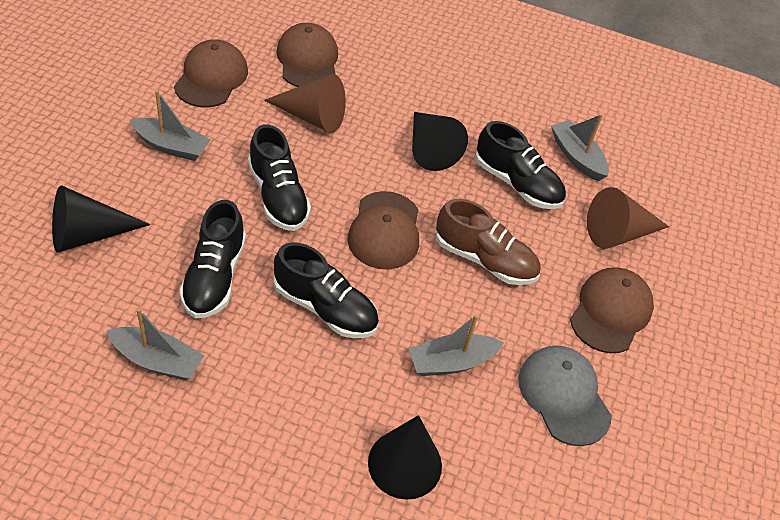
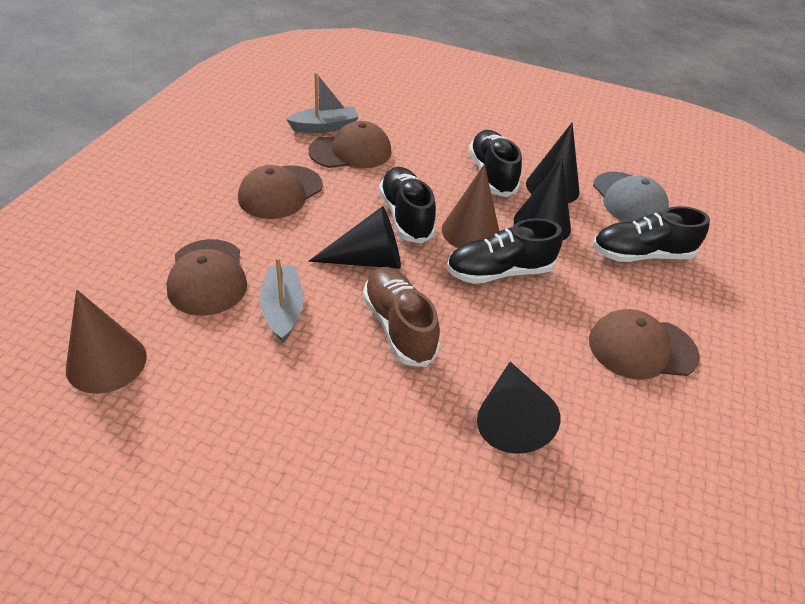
black cone: 3 -> 4
grey boat: 4 -> 2

